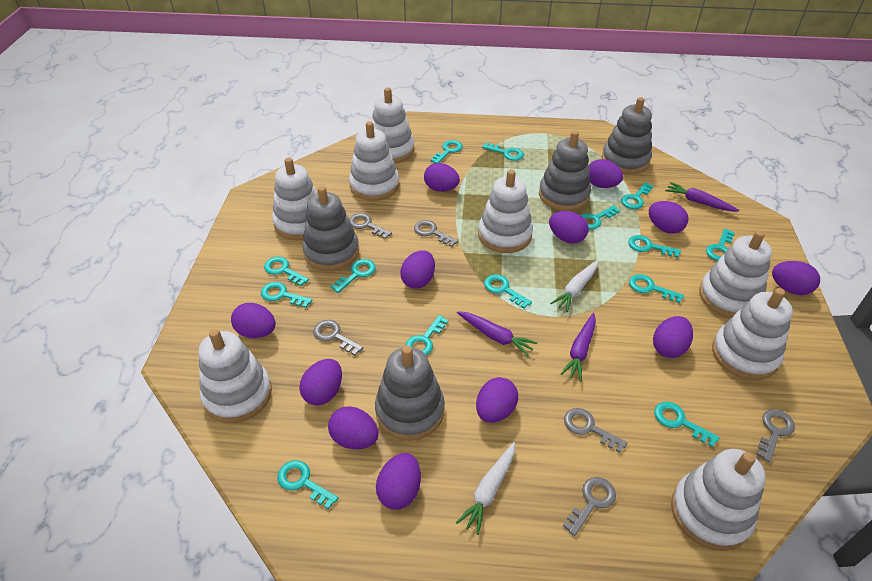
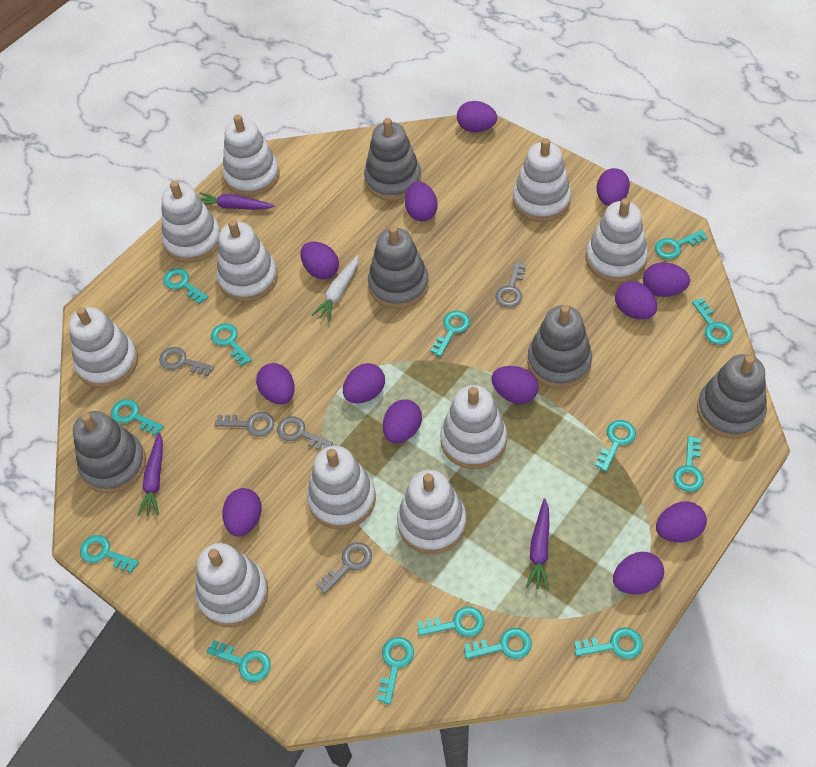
grey key: 6 -> 5
grey stacking toy: 4 -> 5
purple egg: 12 -> 13
white carrot: 2 -> 1
white stacking toy: 8 -> 10

